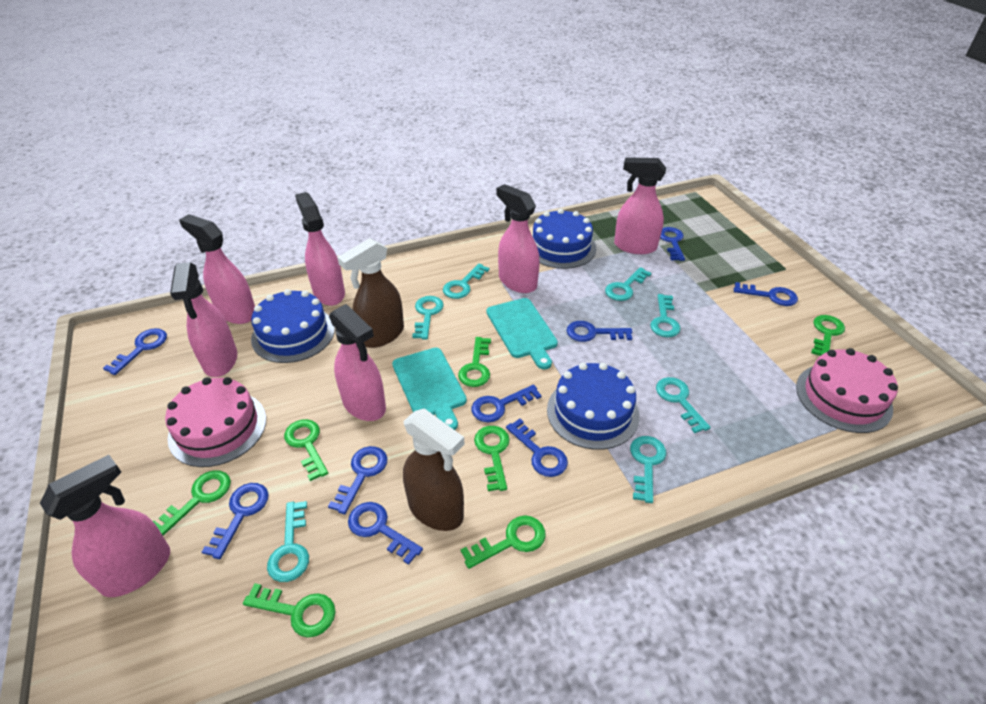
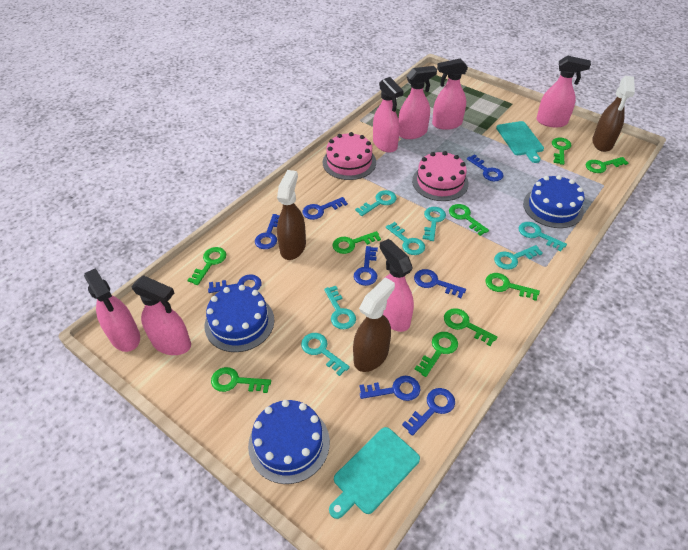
blue key: 9 -> 8
brown spray bottle: 2 -> 3
green key: 7 -> 9

